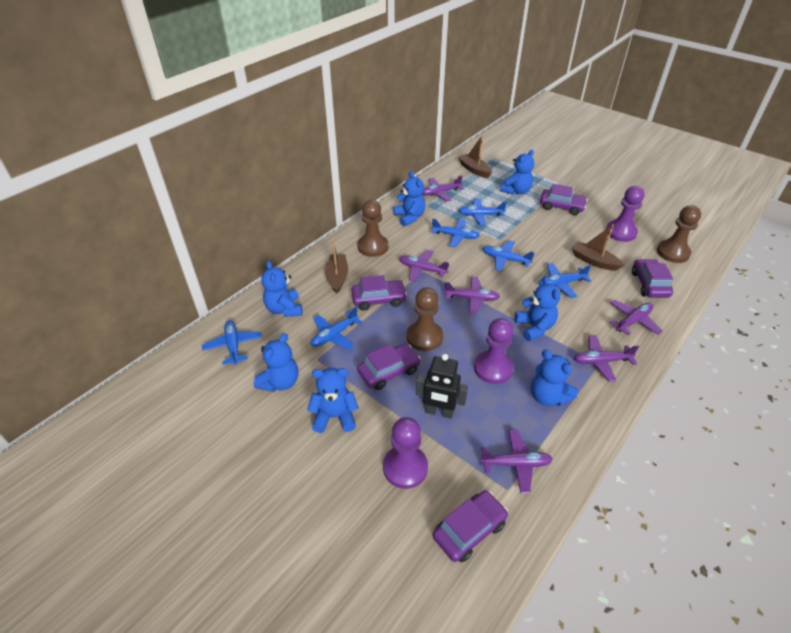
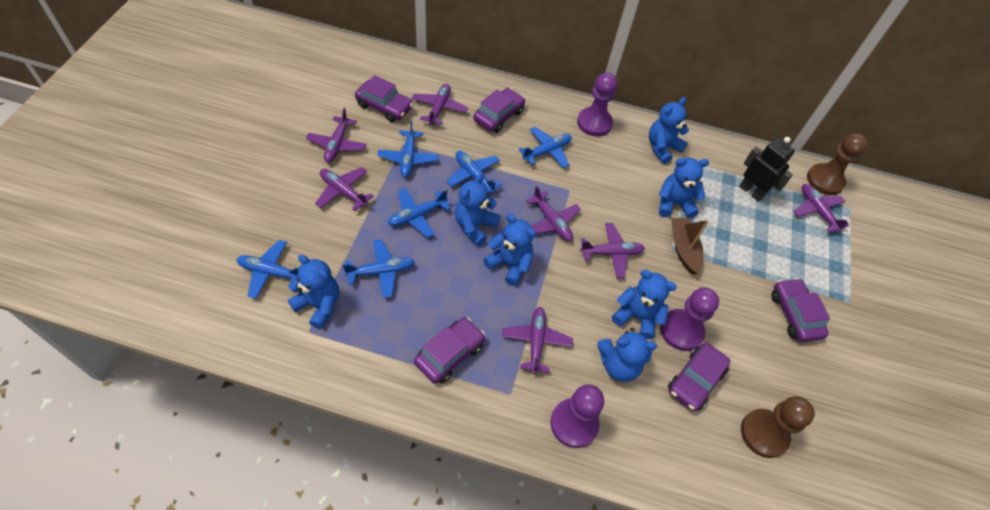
brown boat: 3 -> 1
brown pawn: 3 -> 2
purple plane: 6 -> 7

